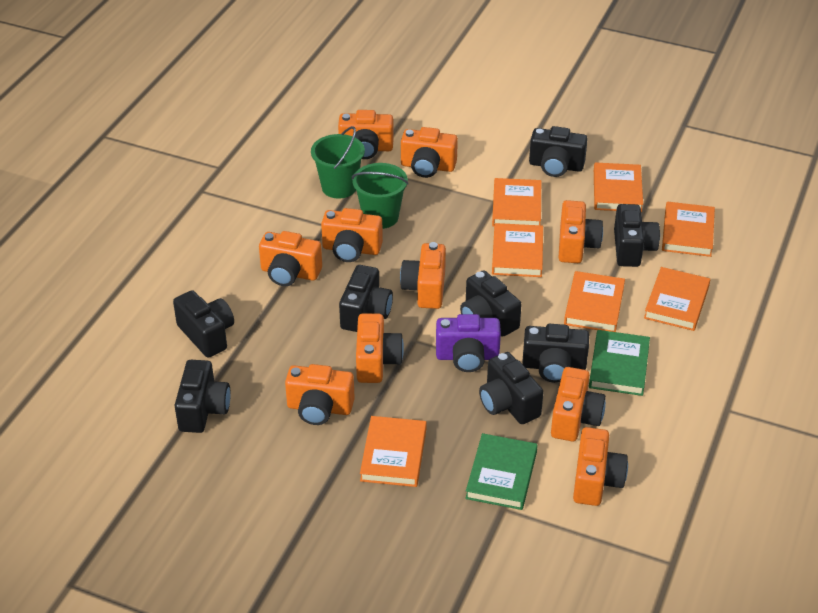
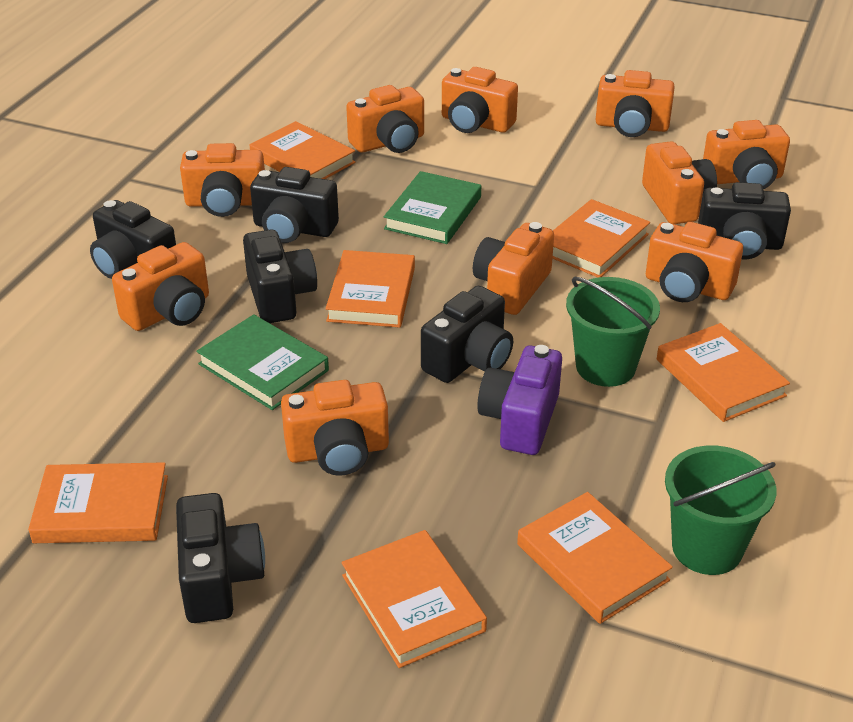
black camera: 8 -> 6

